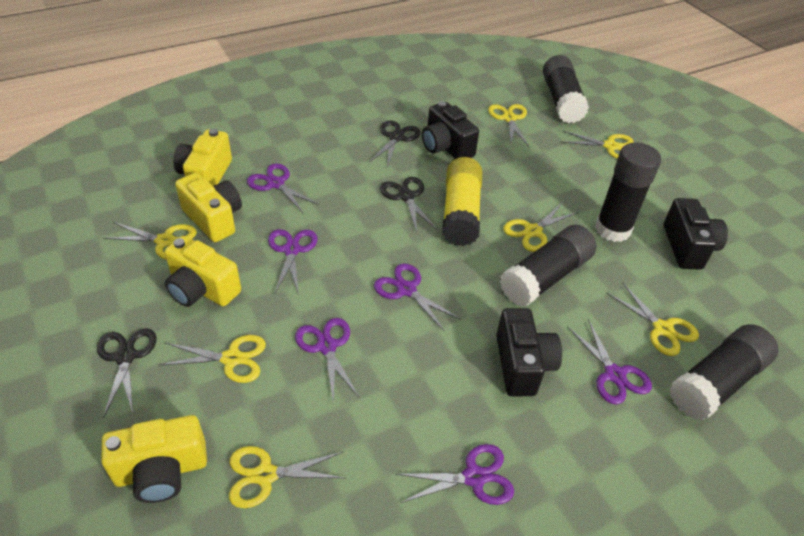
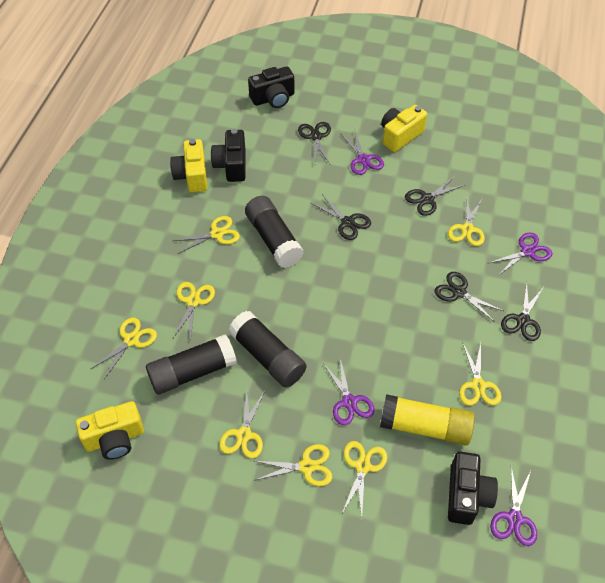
black glue stick: 4 -> 3
black scissors: 3 -> 5
purple scissors: 6 -> 4
yellow camera: 4 -> 3
yellow scissors: 7 -> 8

